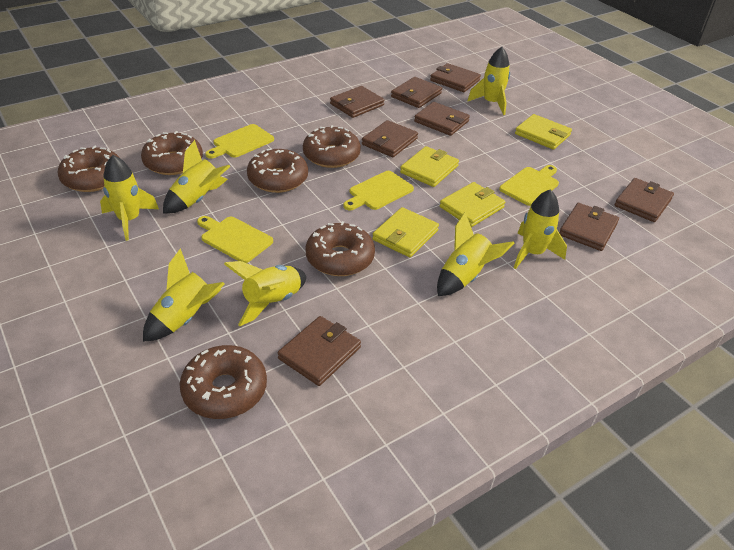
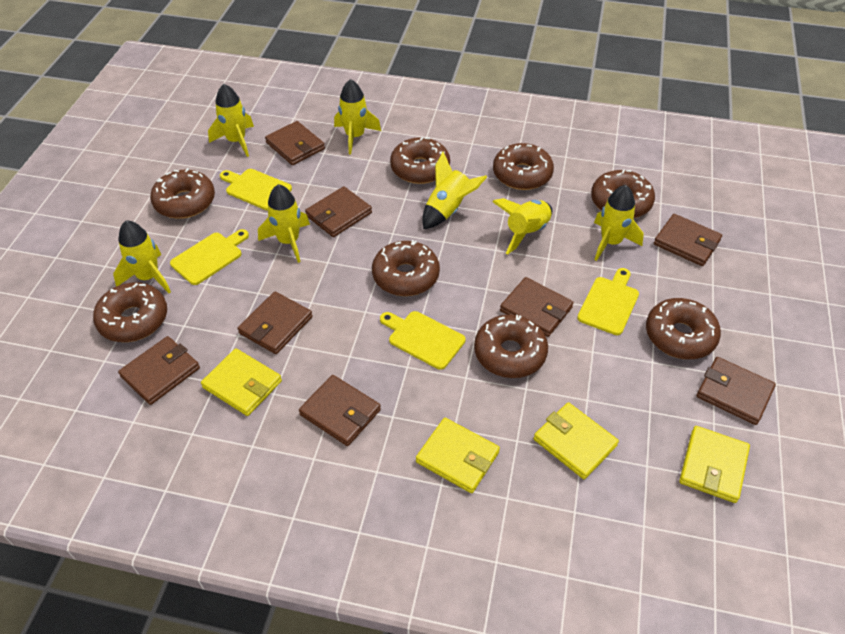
brown donut: 6 -> 8

